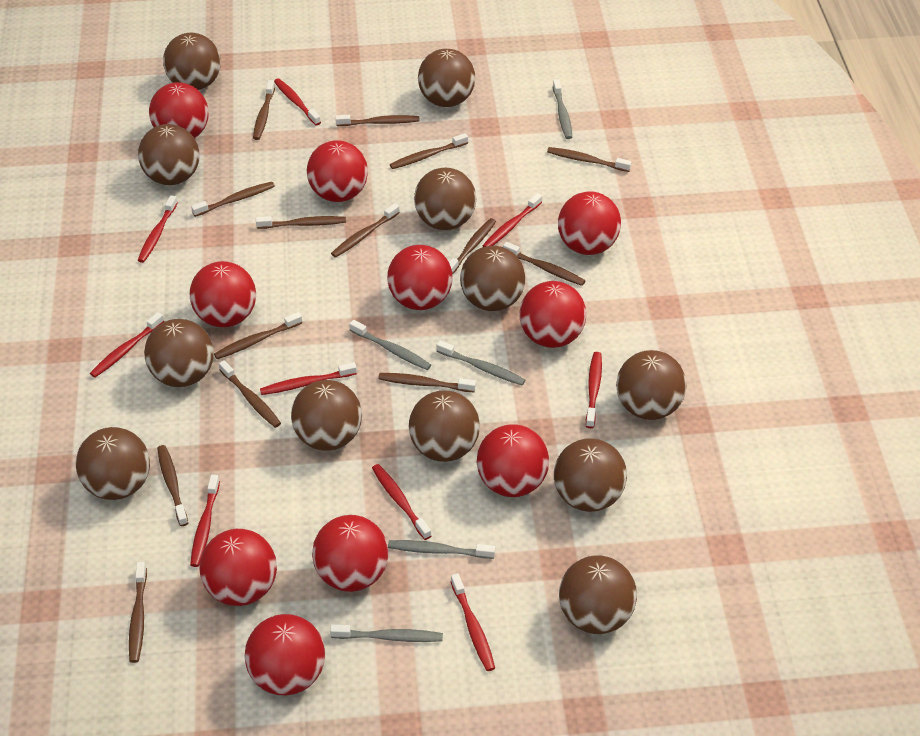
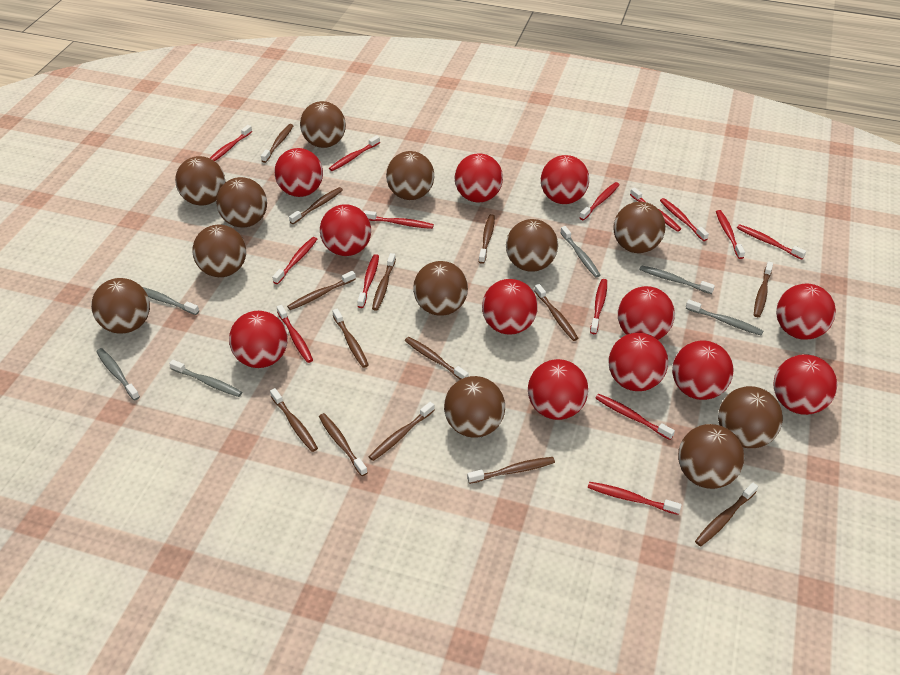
grey toothbrush: 5 -> 6
red ball: 10 -> 12
red toothbrush: 9 -> 14

